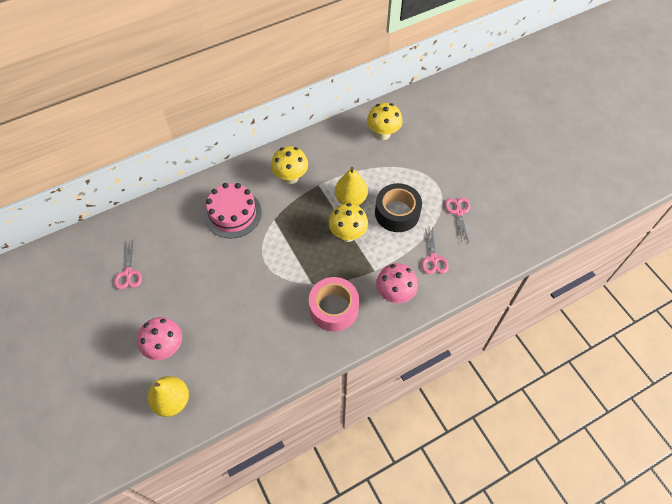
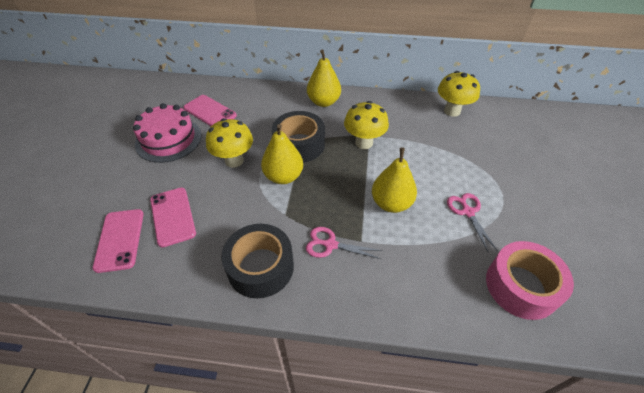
black tape: 1 -> 2
pink mushroom: 2 -> 0
pink phone: 0 -> 3
pink scissors: 3 -> 2
yellow pear: 2 -> 3

